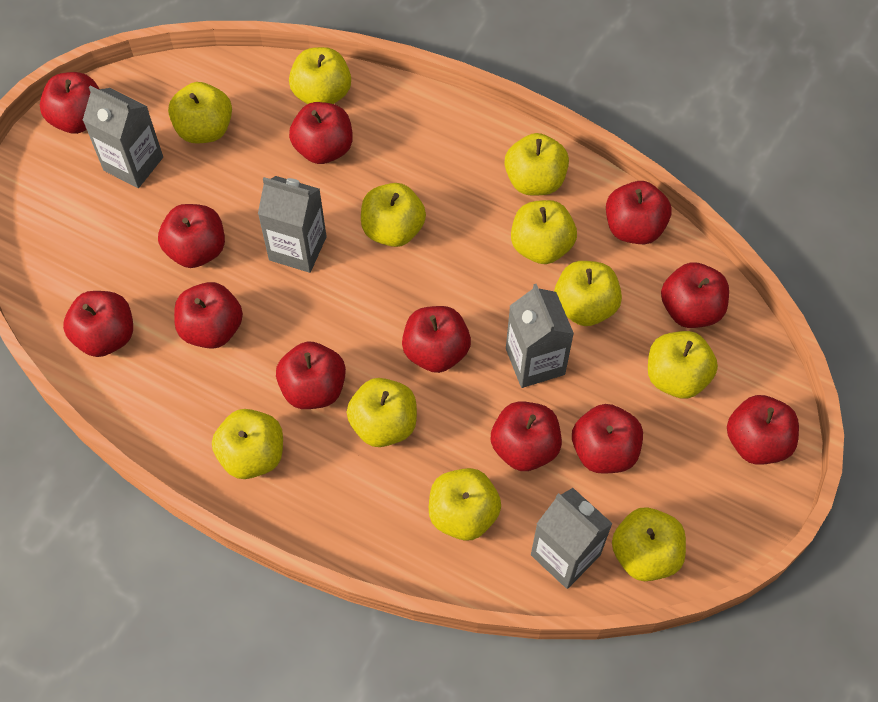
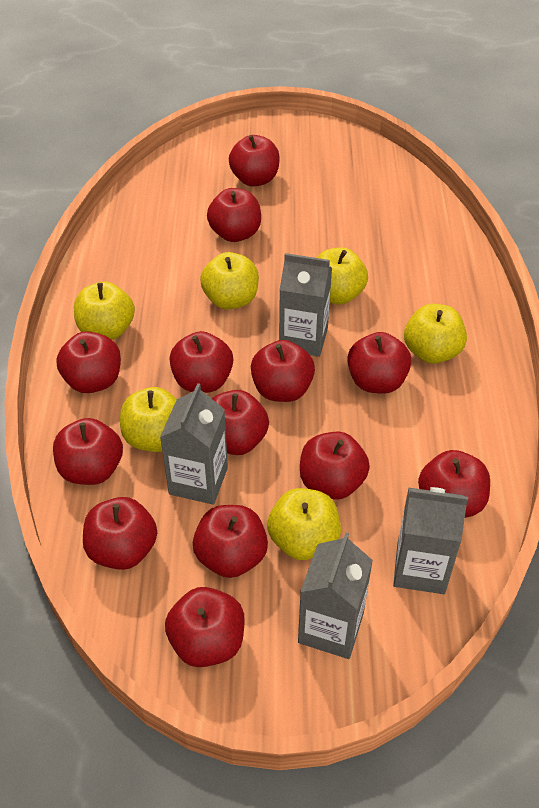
red apple: 12 -> 13
yellow apple: 11 -> 6

